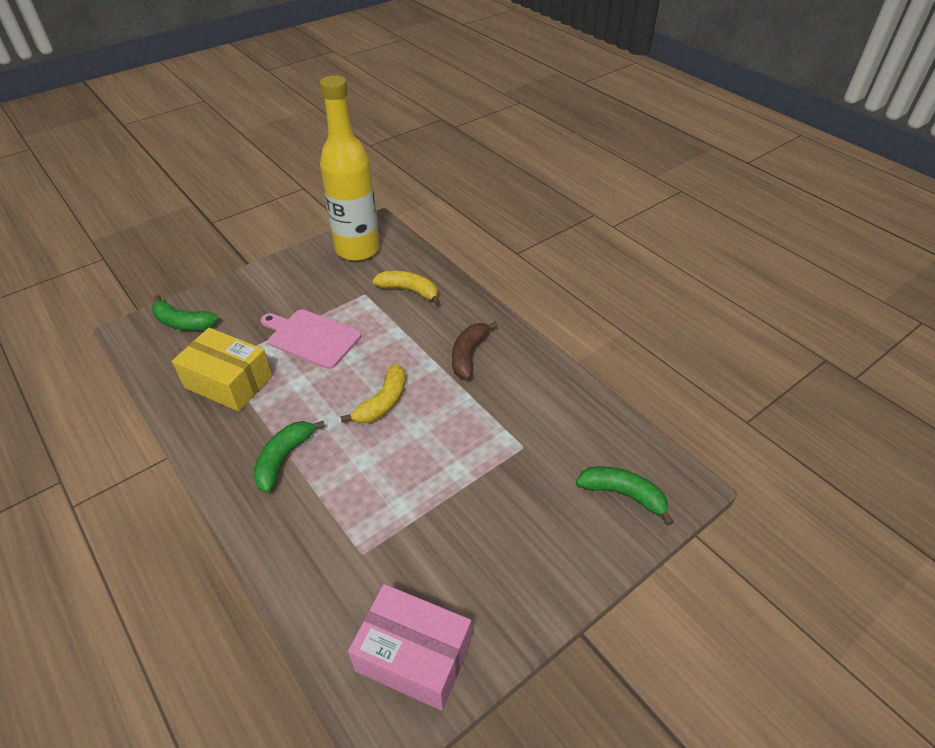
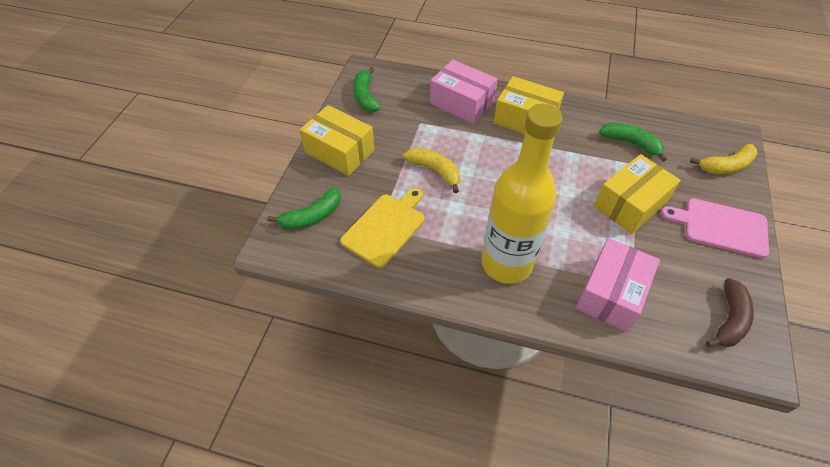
pink box: 1 -> 2
yellow box: 1 -> 3
yellow cutting board: 0 -> 1

